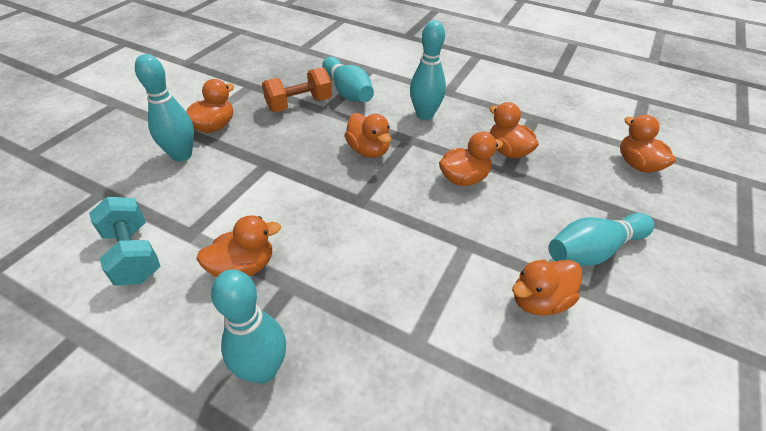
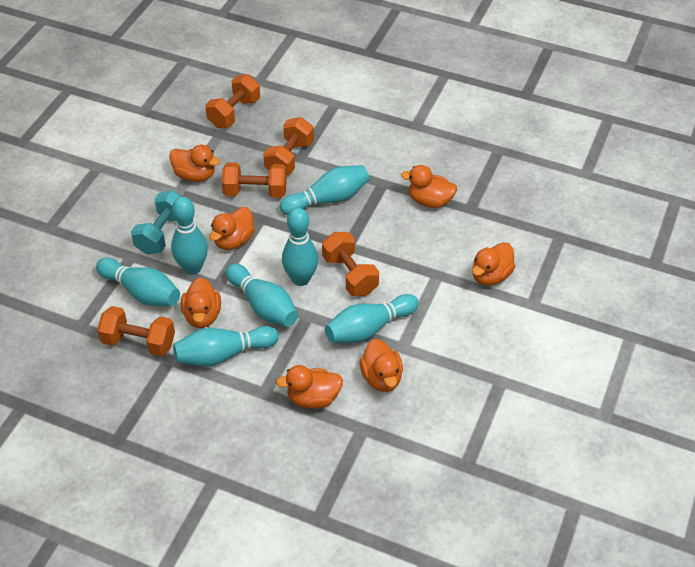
orange dumbbell: 1 -> 5
turquoise bowling pin: 5 -> 7

